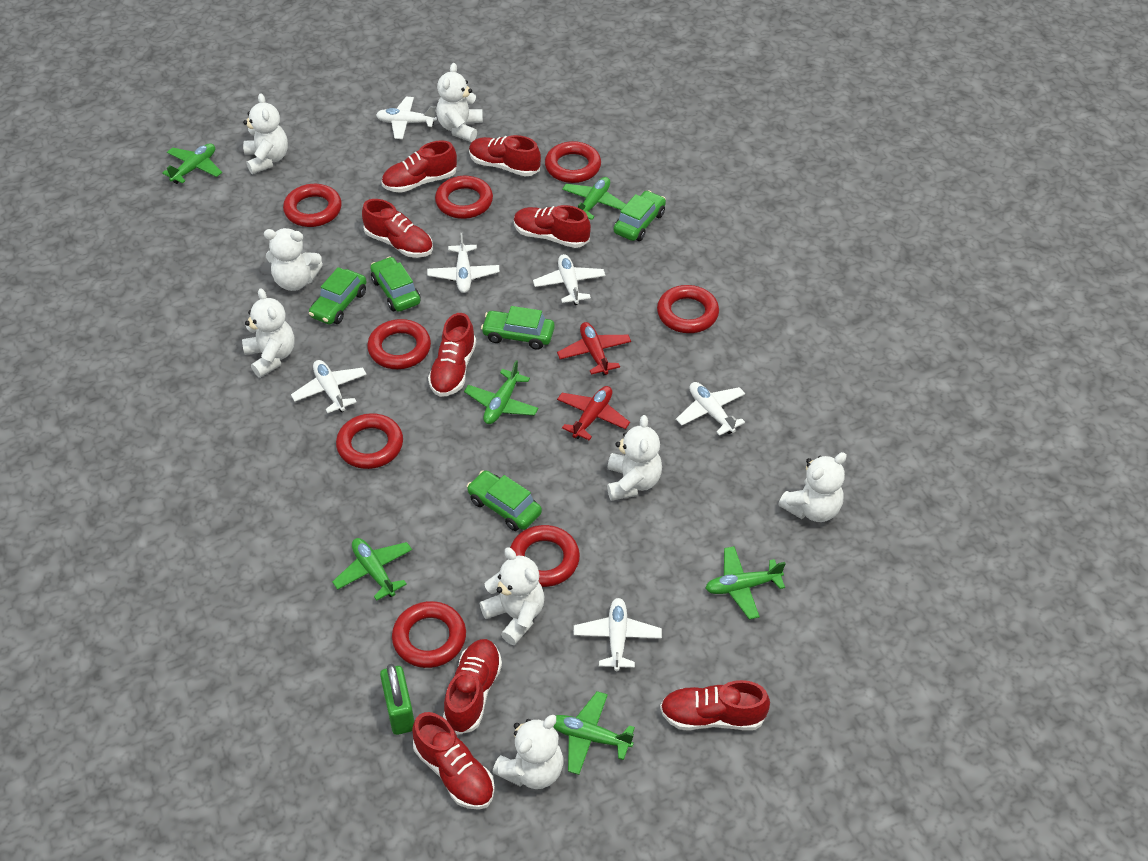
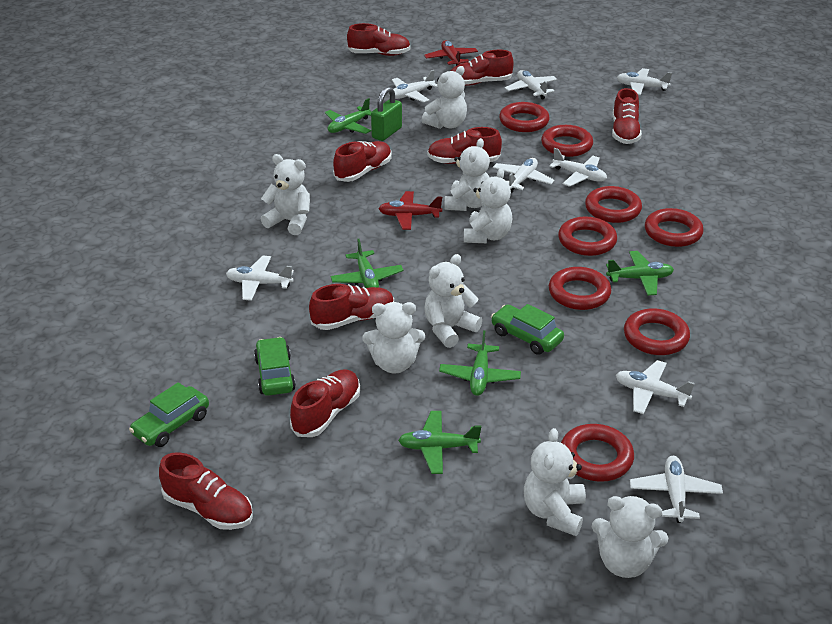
green car: 5 -> 3
green plane: 6 -> 5
white plane: 6 -> 8

